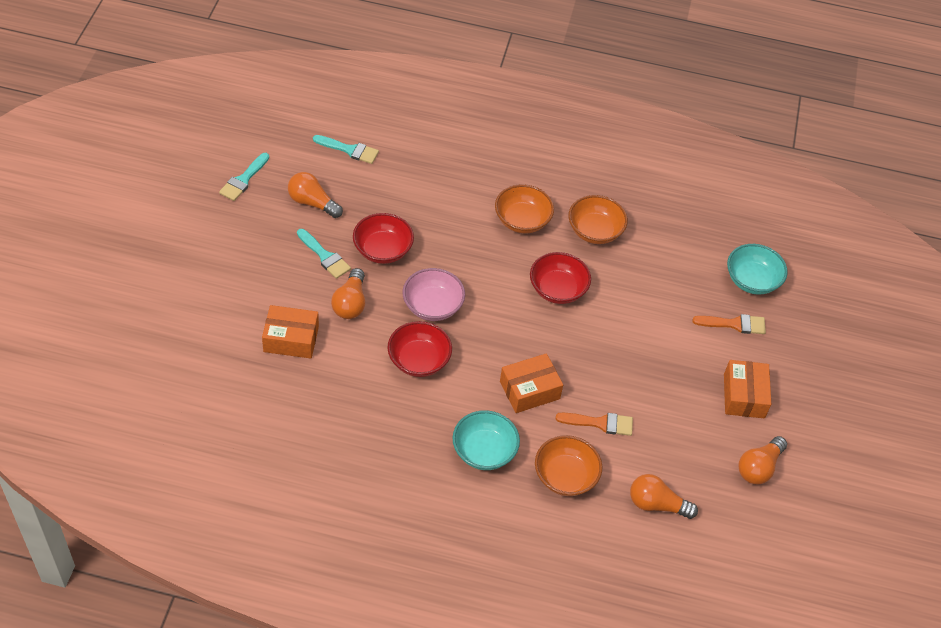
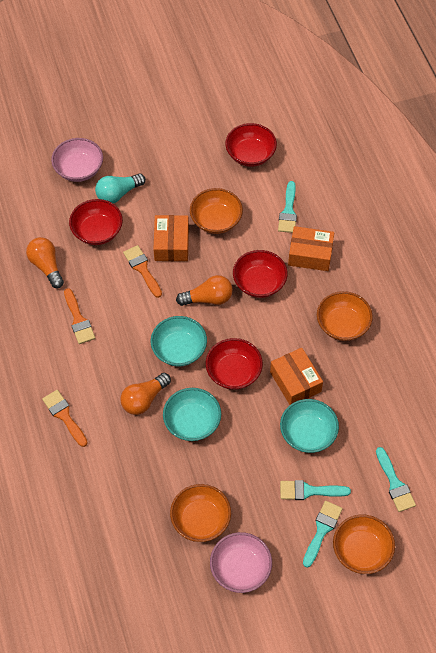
orange bowl: 3 -> 4
orange brush: 2 -> 3
orange light bulb: 4 -> 3
pink bowl: 1 -> 2
red bowl: 3 -> 4
turquoise bowl: 2 -> 3
turquoise brush: 3 -> 4
turquoise light bulb: 0 -> 1

